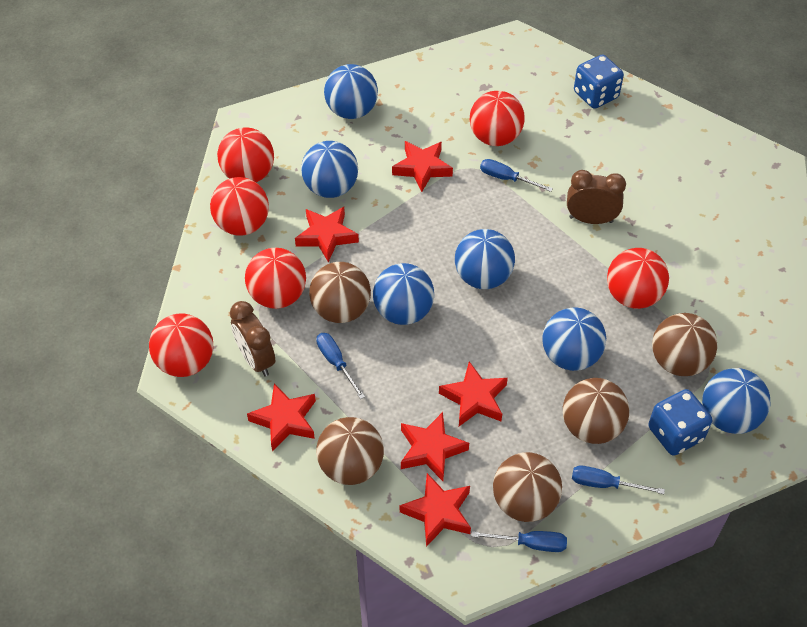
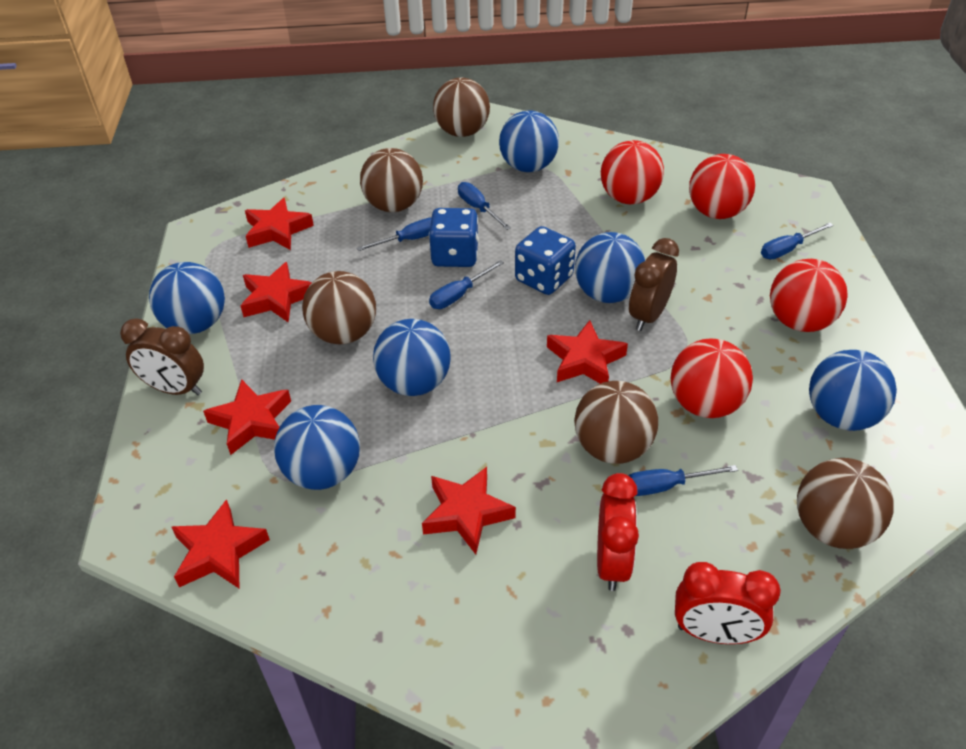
blue screwdriver: 4 -> 5
red ball: 6 -> 4
red clock: 0 -> 2

